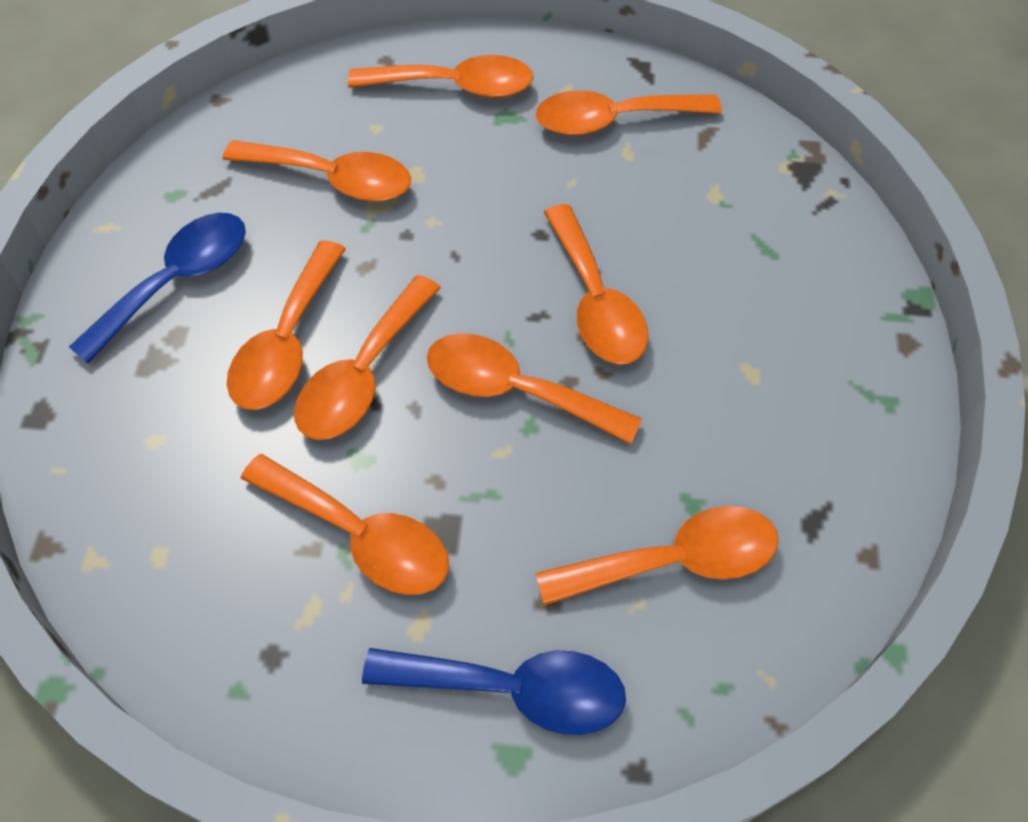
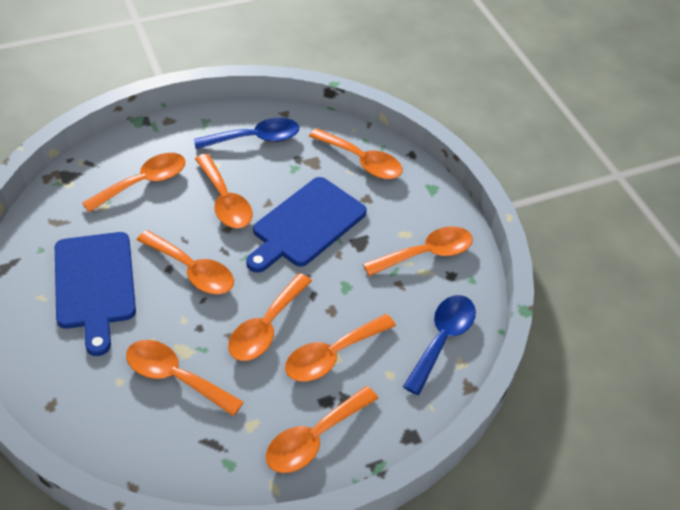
blue cutting board: 0 -> 2

